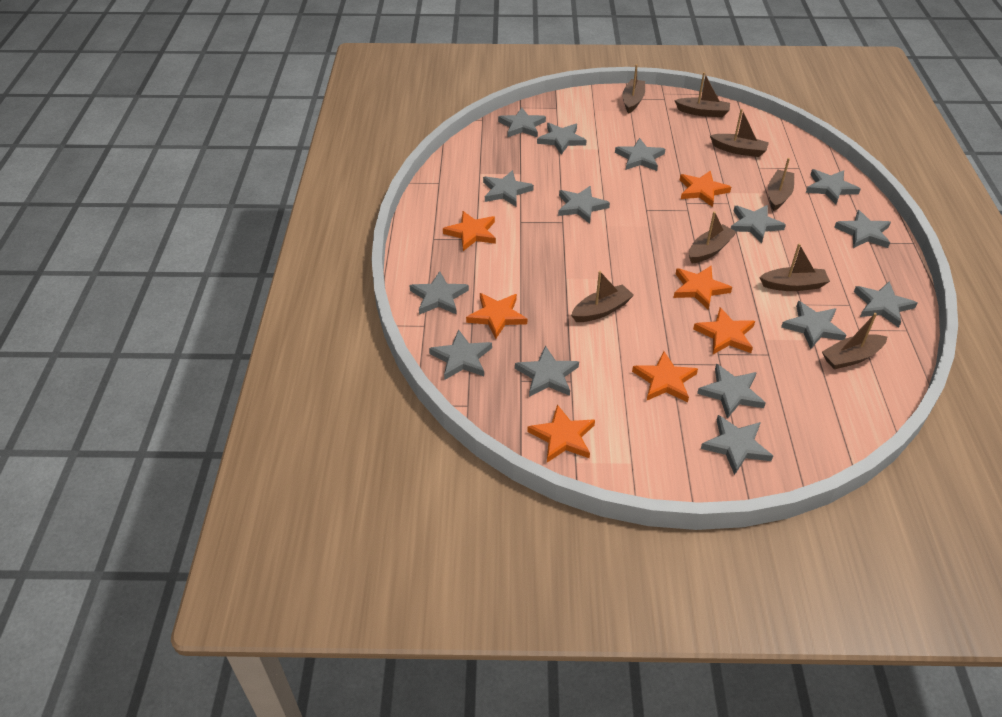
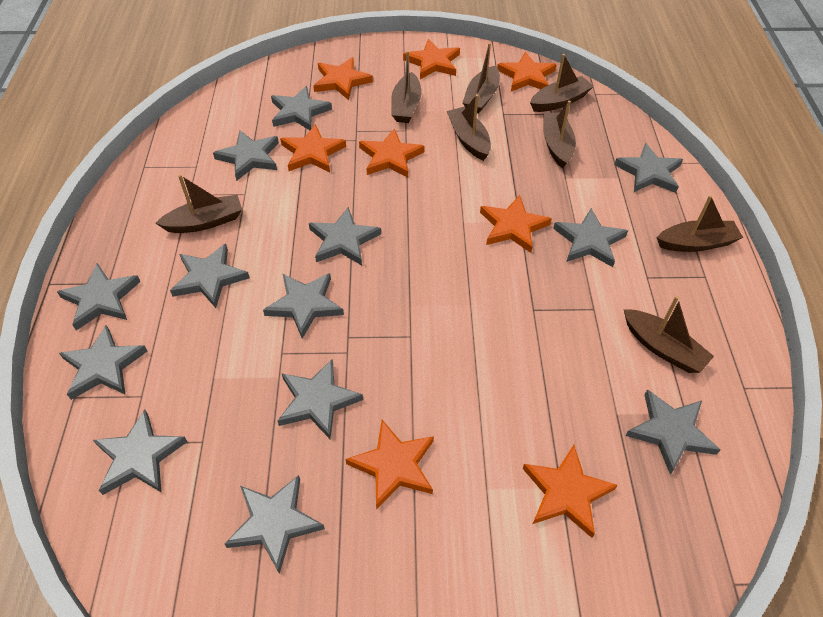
grey star: 15 -> 13
orange star: 7 -> 8

